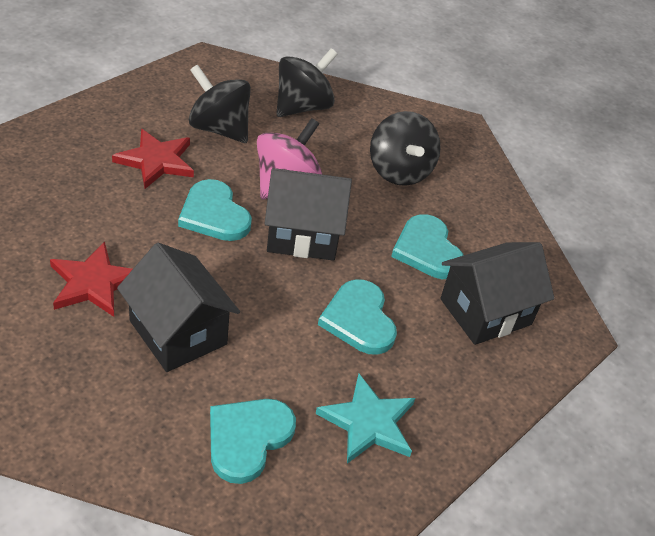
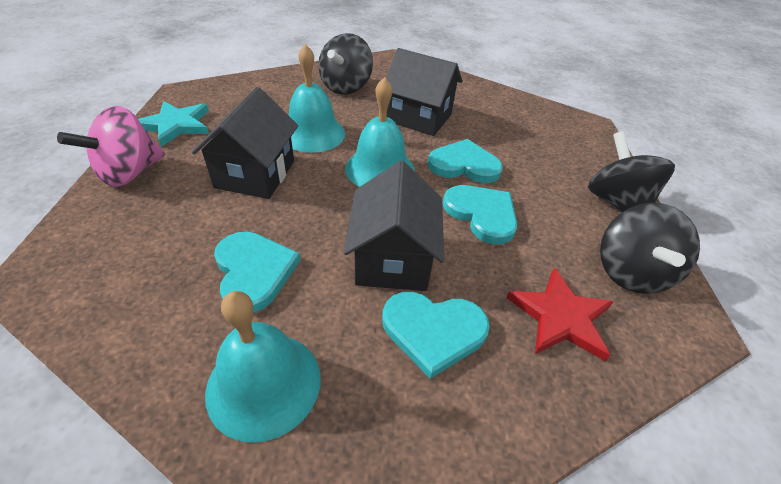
red star: 2 -> 1
turquoise bell: 0 -> 3

